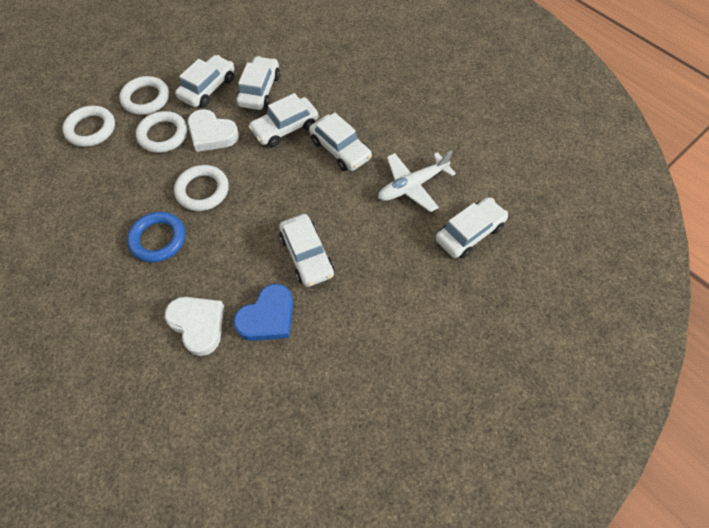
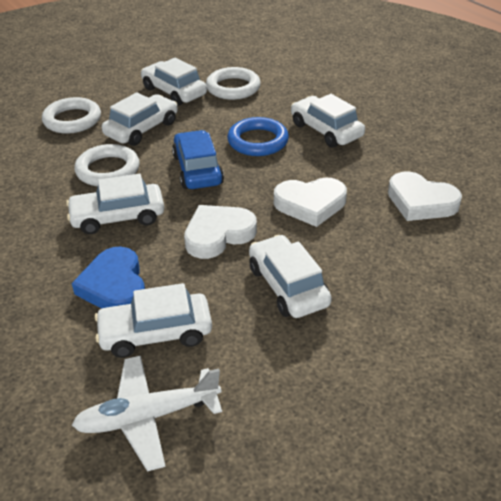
blue car: 0 -> 1
white heart: 2 -> 3
white ring: 4 -> 3

